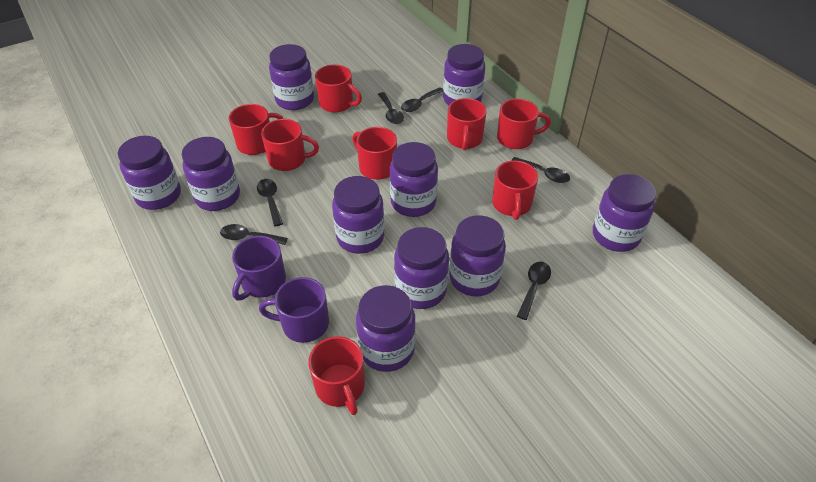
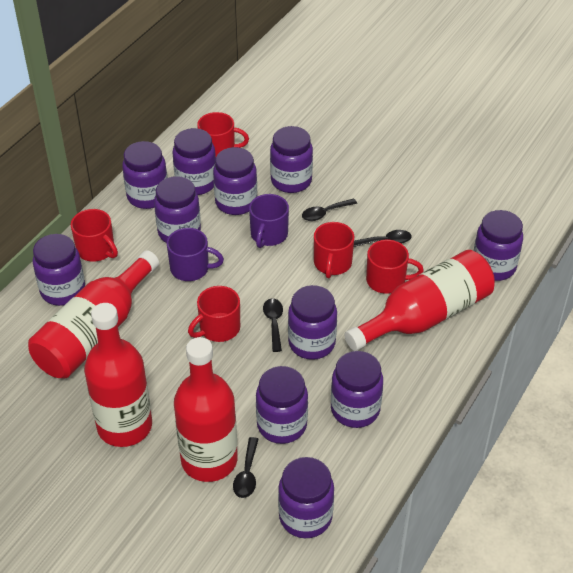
black spoon: 6 -> 4
purple jar: 10 -> 11
red bottle: 0 -> 4
red mug: 8 -> 5

